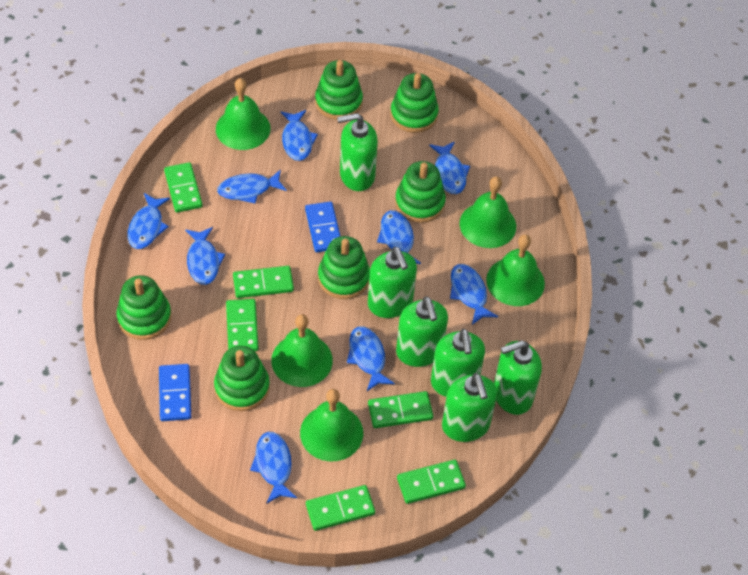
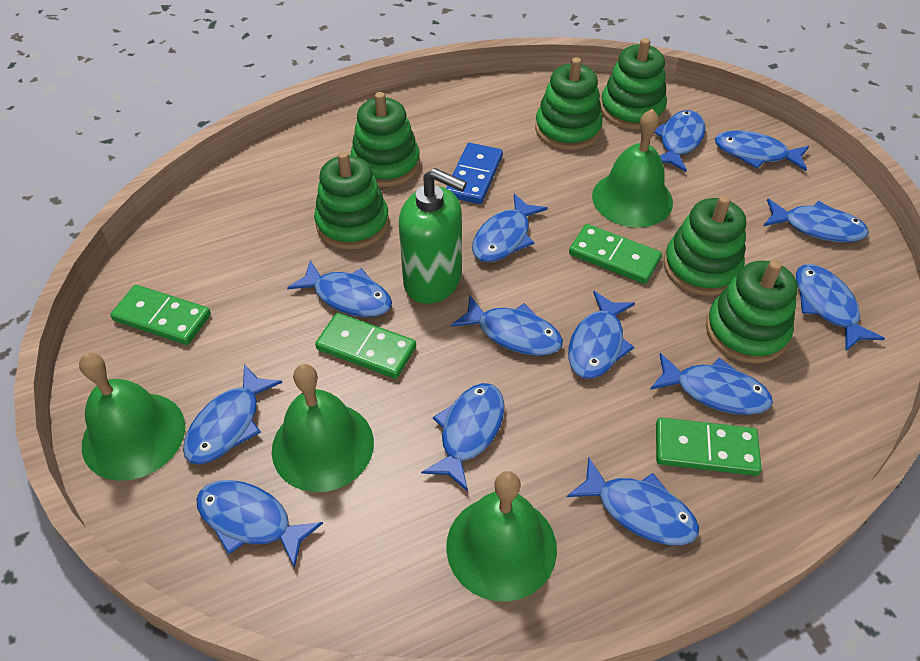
blue domino: 2 -> 1
blue fish: 9 -> 13
green bell: 5 -> 4
green domino: 6 -> 4
green soap dispenser: 6 -> 1

